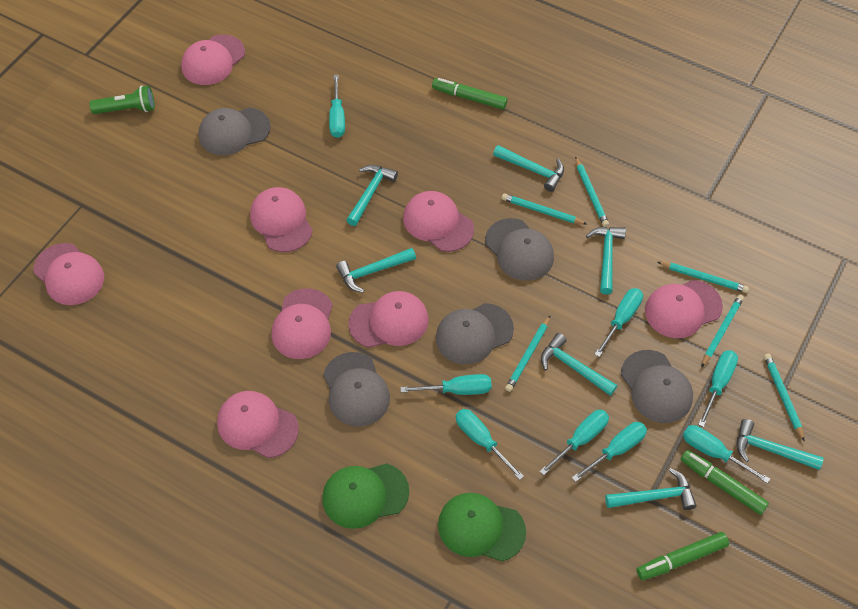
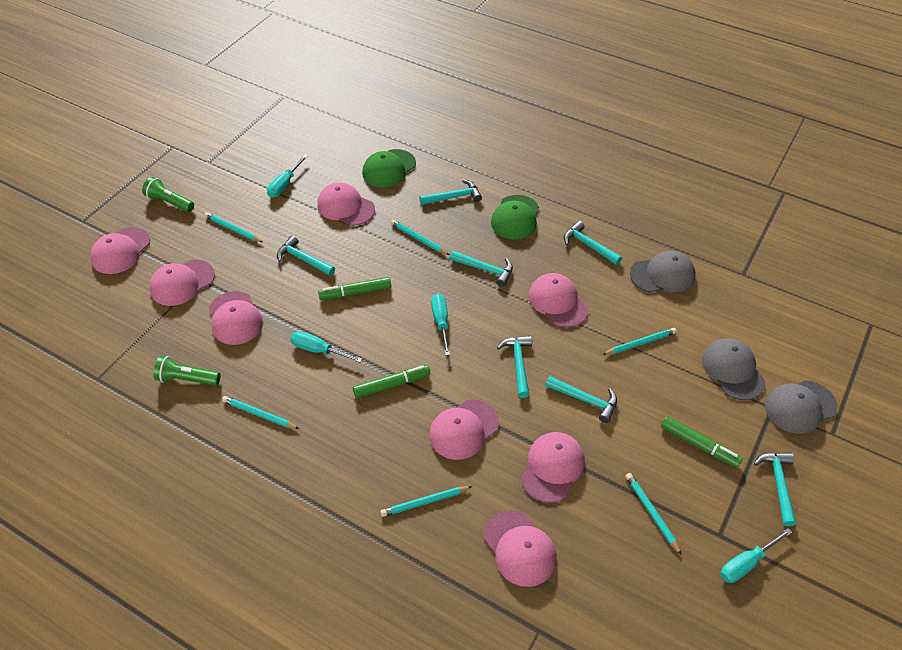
green flashlight: 1 -> 2
grey cap: 5 -> 3
turquoise screwdriver: 8 -> 4

